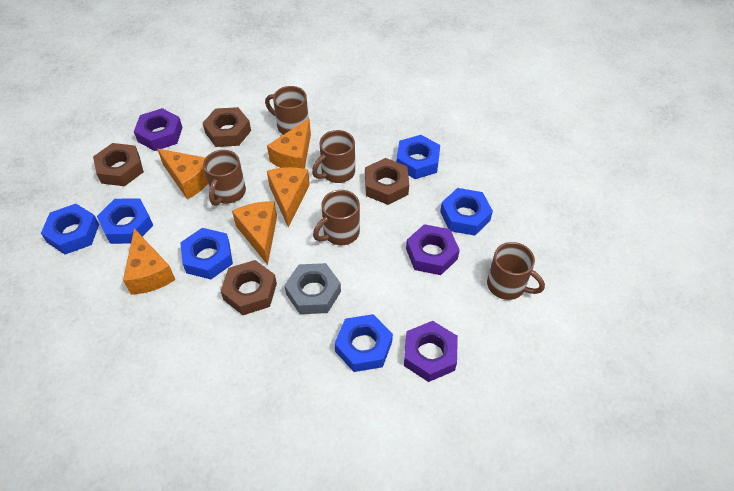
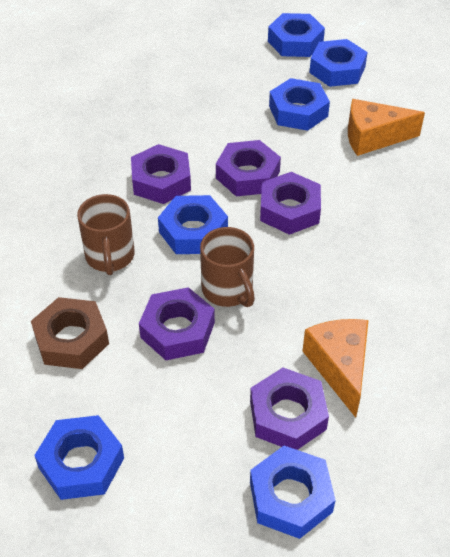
brown mug: 5 -> 2
brown nut: 4 -> 1
grey nut: 1 -> 0
orange cheese: 5 -> 2
purple nut: 3 -> 5

